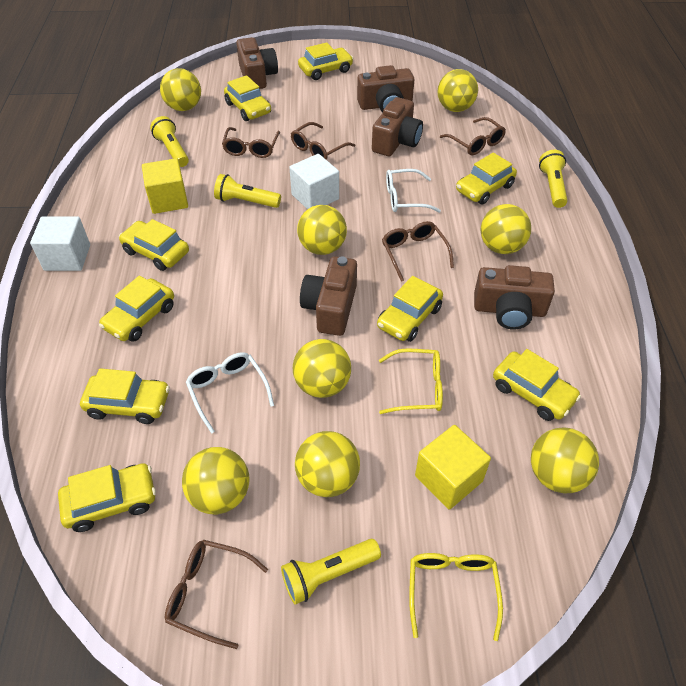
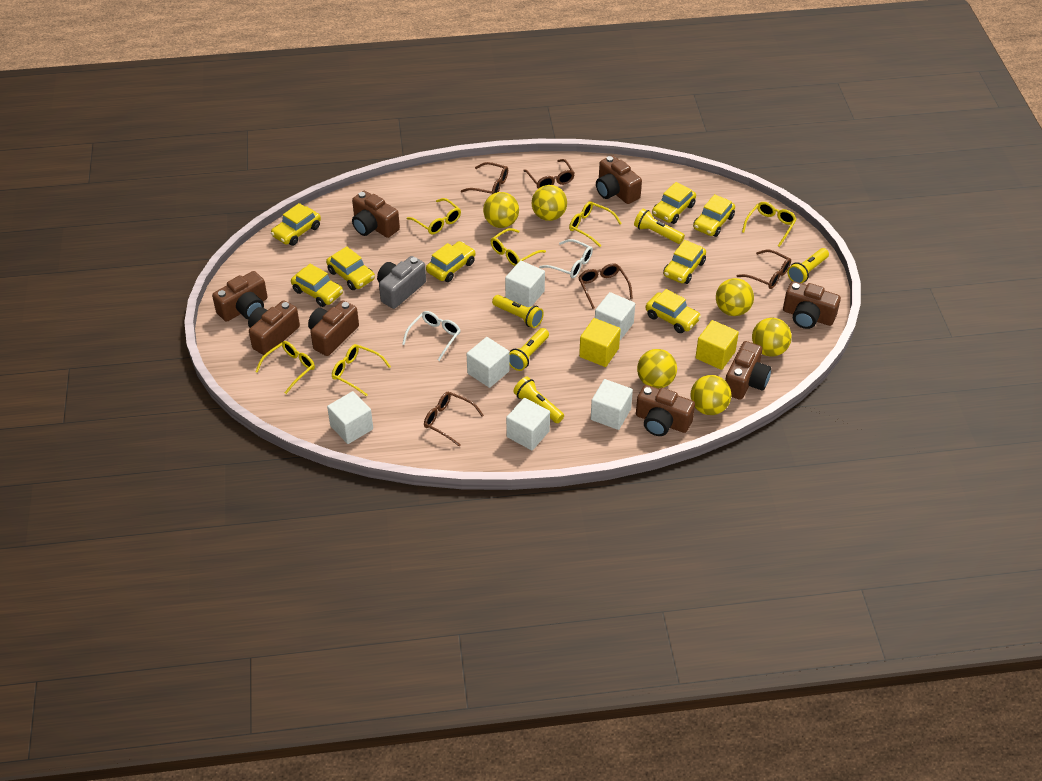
brown camera: 5 -> 8
grey camera: 0 -> 1
white cube: 2 -> 6
yellow ball: 8 -> 6
yellow car: 9 -> 8
yellow flashlight: 4 -> 5
yellow glasses: 2 -> 6

